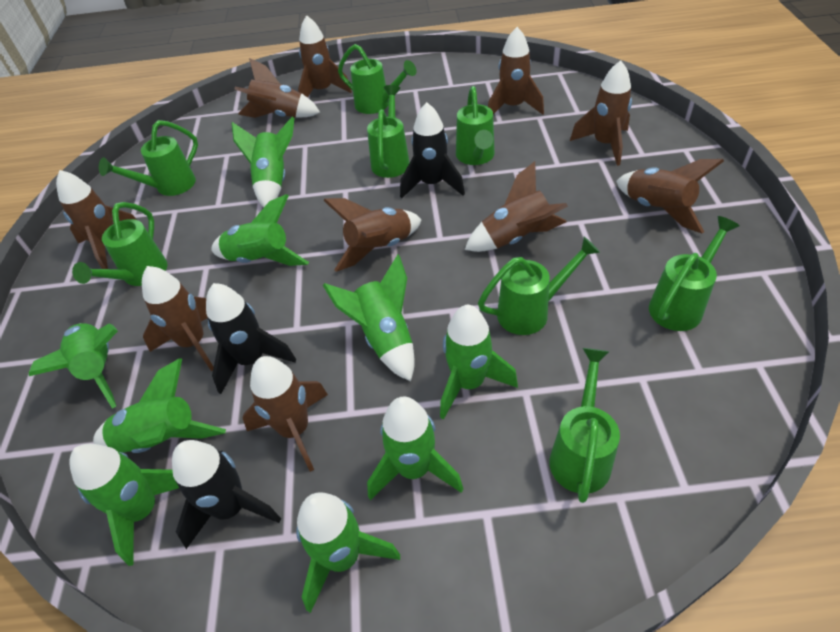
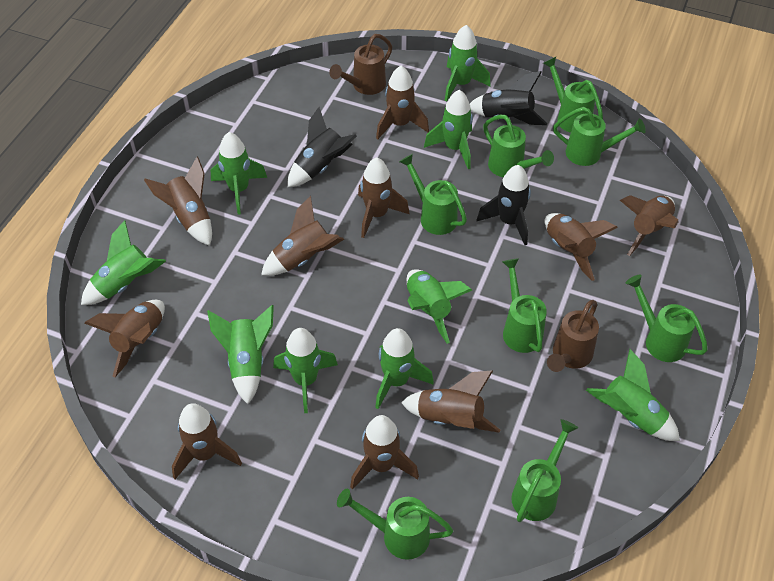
brown watering can: 0 -> 2

